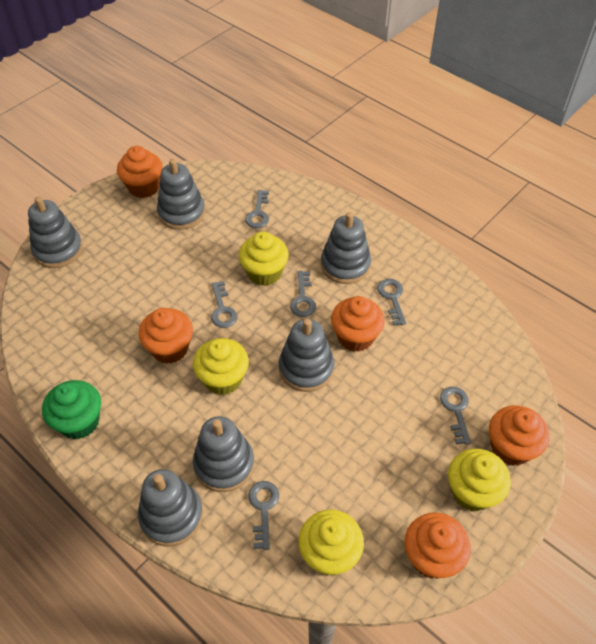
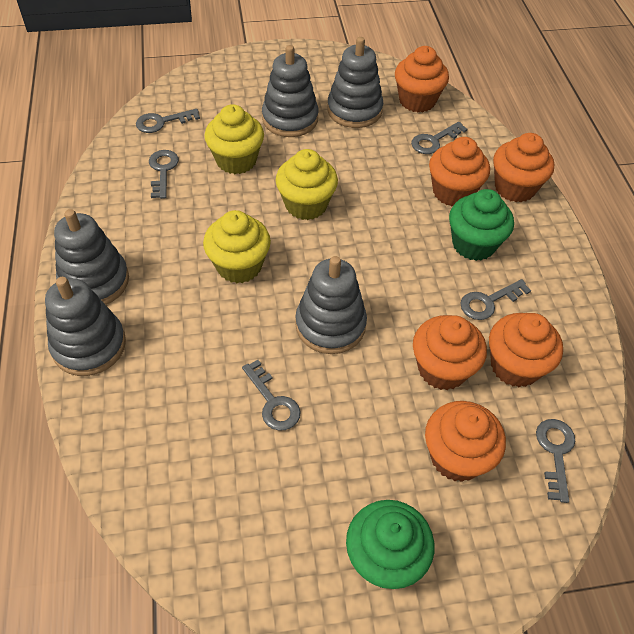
green cupcake: 1 -> 2
grey stacking toy: 6 -> 5
orange cupcake: 5 -> 6
yellow cupcake: 4 -> 3

